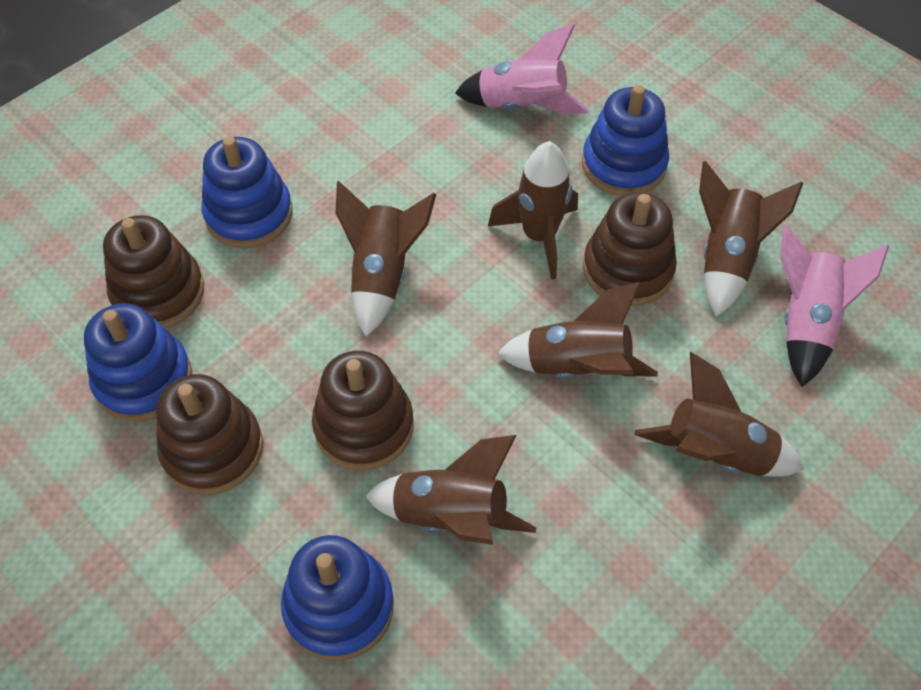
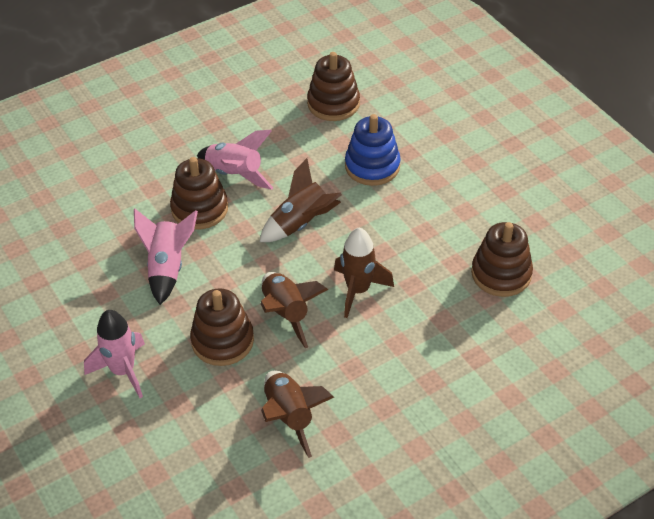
blue stacking toy: 4 -> 1
brown rocket: 6 -> 4
pink rocket: 2 -> 3

